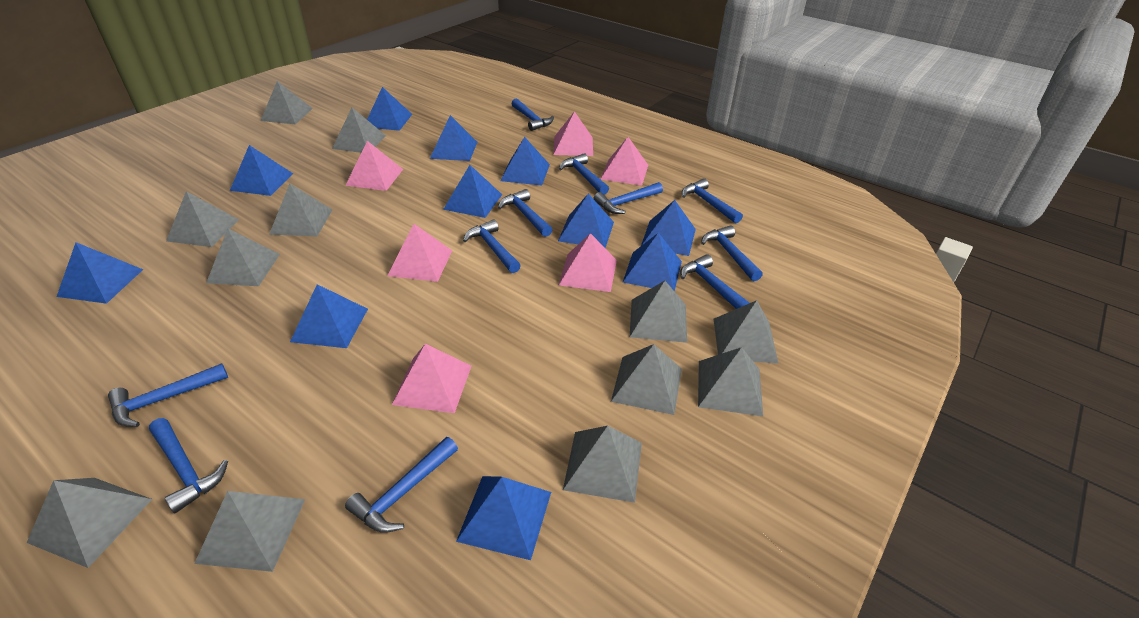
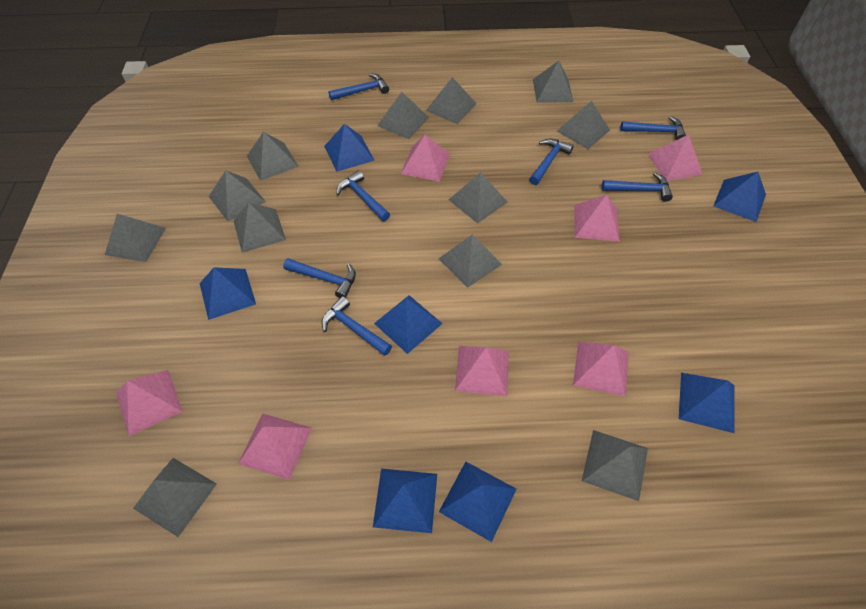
blue hammer: 11 -> 7
blue pyramid: 11 -> 7
pink pyramid: 6 -> 7

